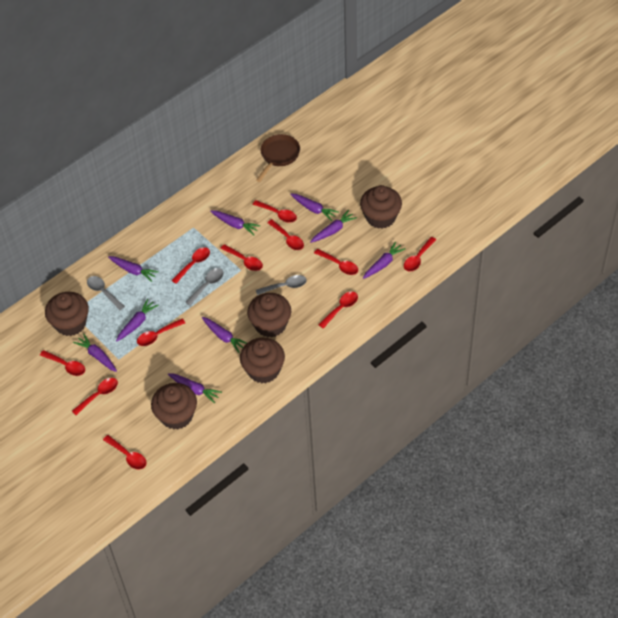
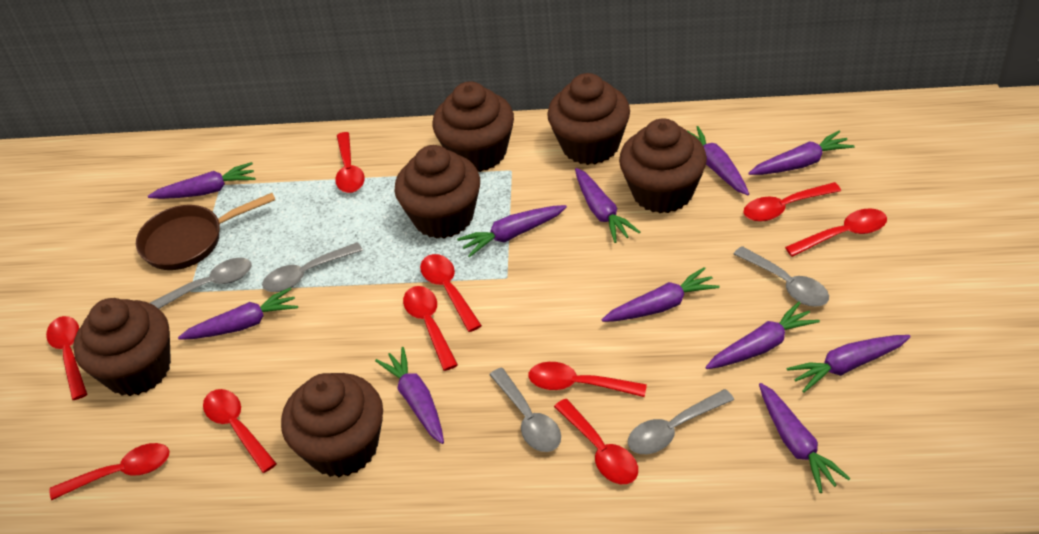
brown cupcake: 5 -> 6
grey spoon: 3 -> 5
purple carrot: 9 -> 11
red spoon: 11 -> 10

